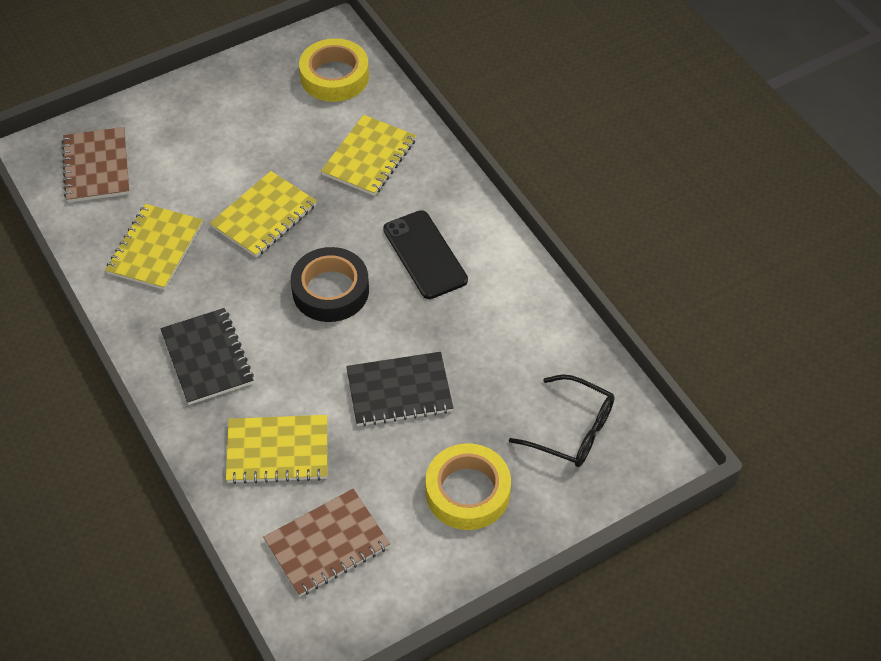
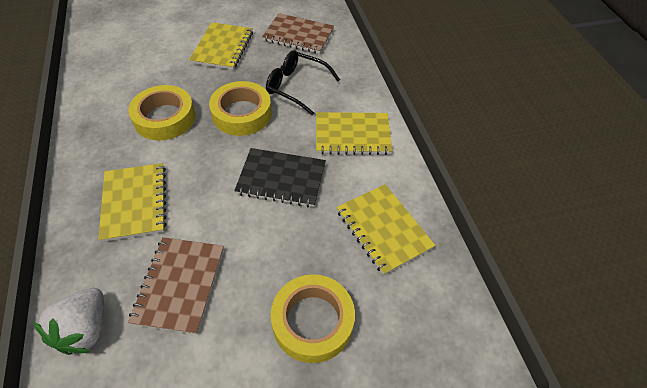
black notebook: 2 -> 1
black phone: 1 -> 0
black tape: 1 -> 0
white strawberry: 0 -> 1
yellow tape: 2 -> 3

